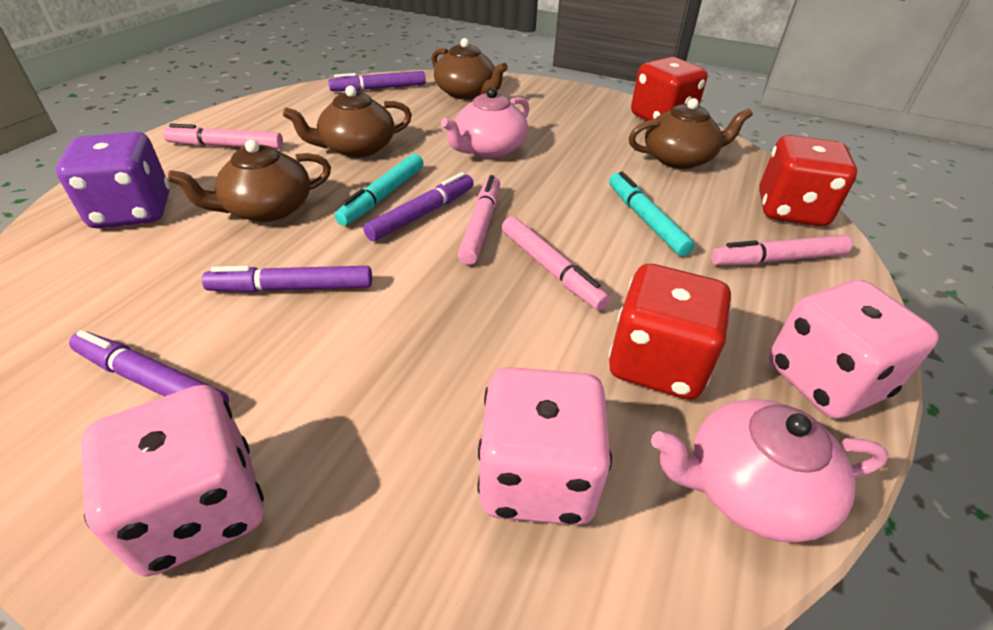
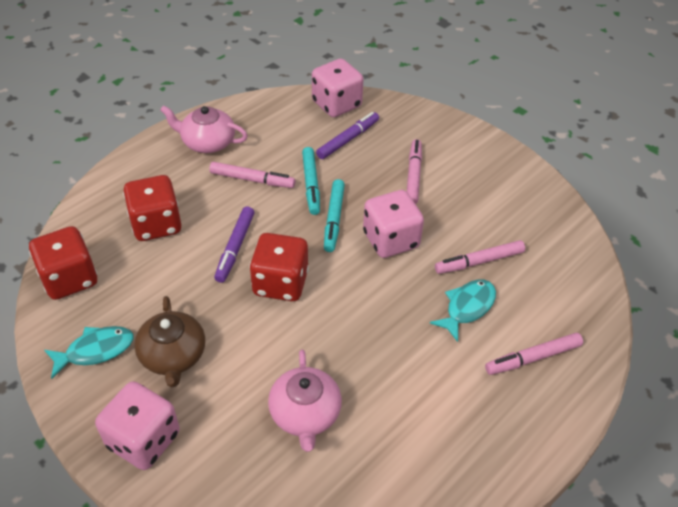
brown teapot: 4 -> 1
purple dice: 1 -> 0
purple marker: 4 -> 2
turquoise fish: 0 -> 2

